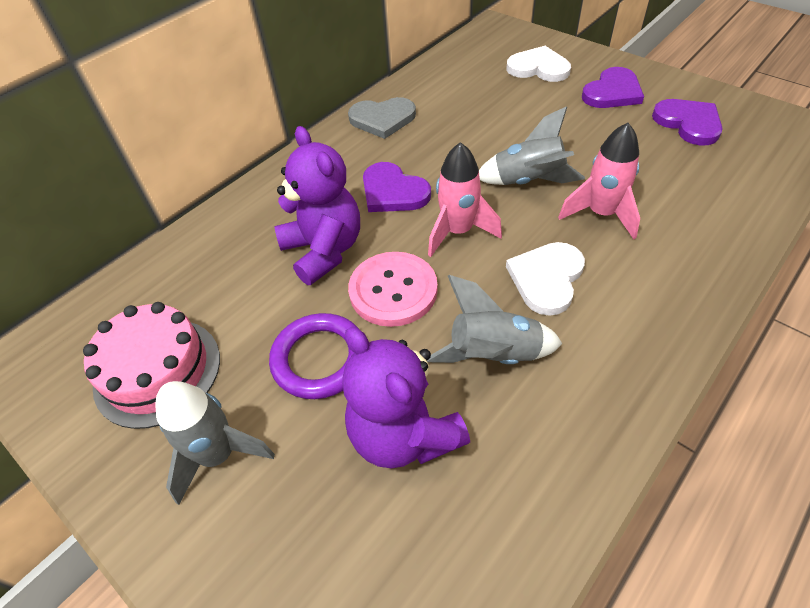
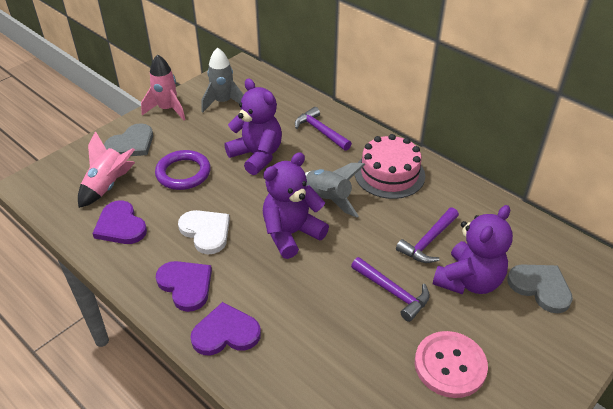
grey heart: 1 -> 2
grey rocket: 3 -> 2
purple hammer: 0 -> 3
purple teddy bear: 2 -> 3
white heart: 2 -> 1

